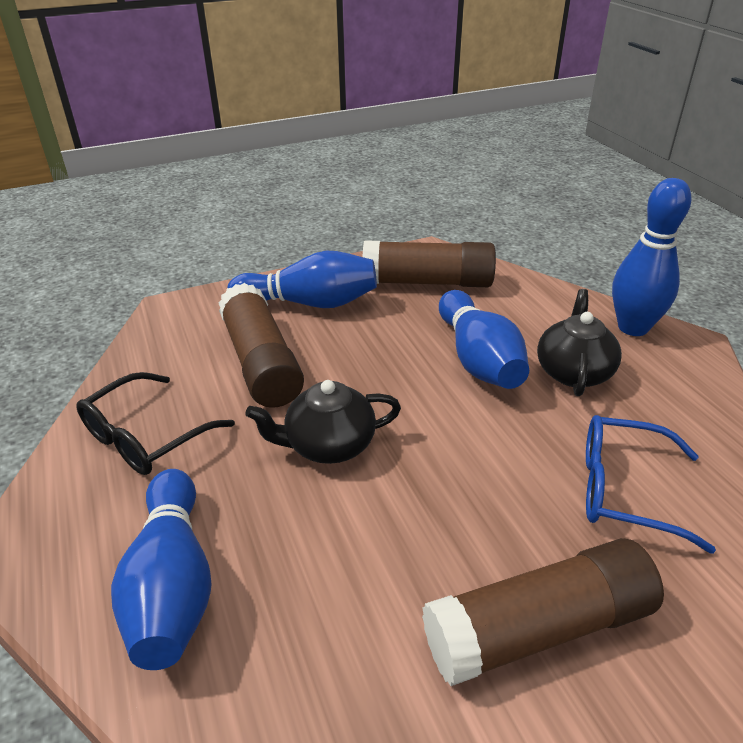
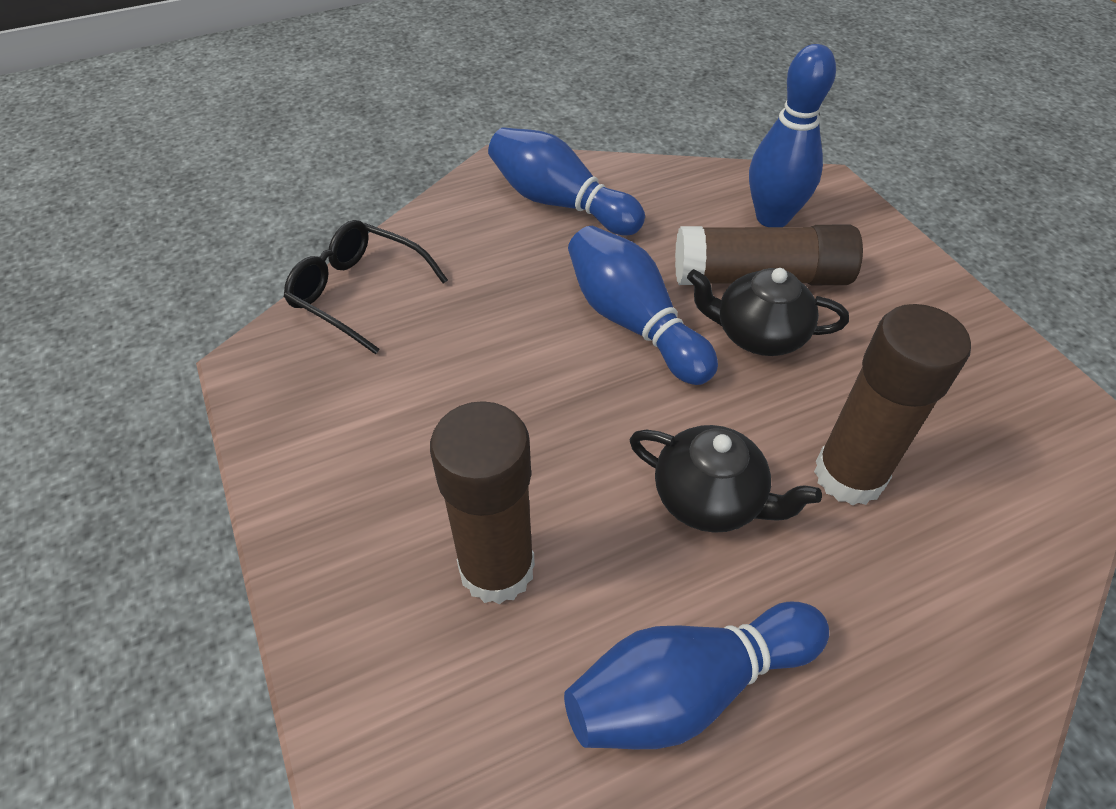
blue glasses: 1 -> 0

